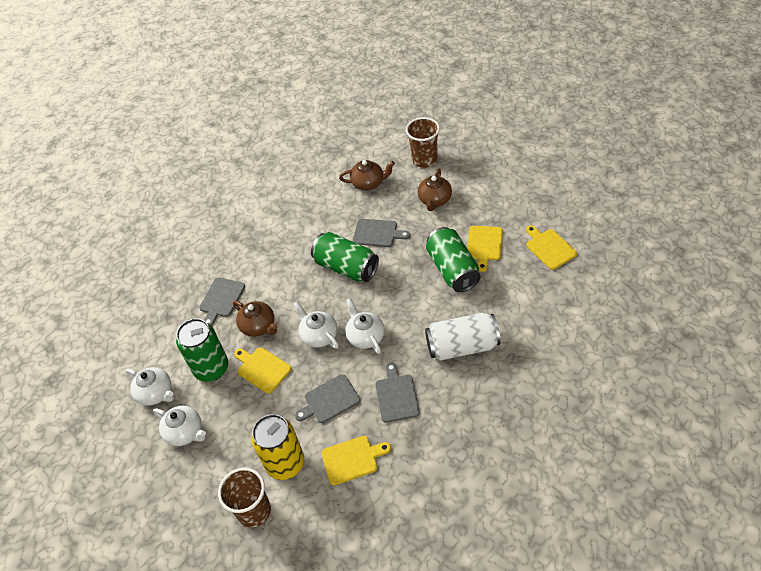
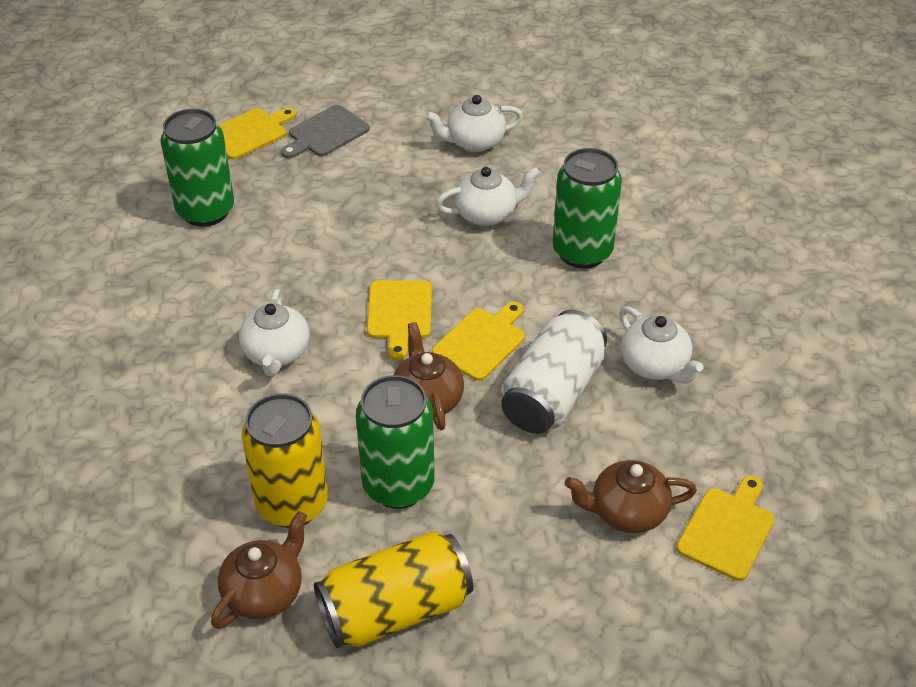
brown cup: 2 -> 0
grey cutting board: 4 -> 1
yellow can: 1 -> 2

